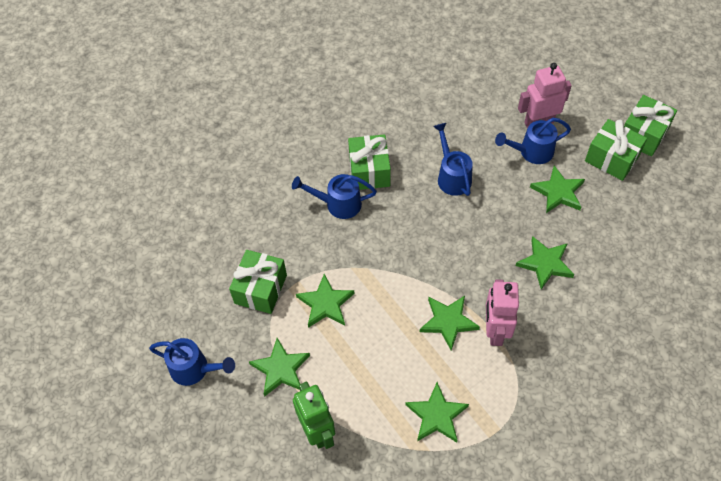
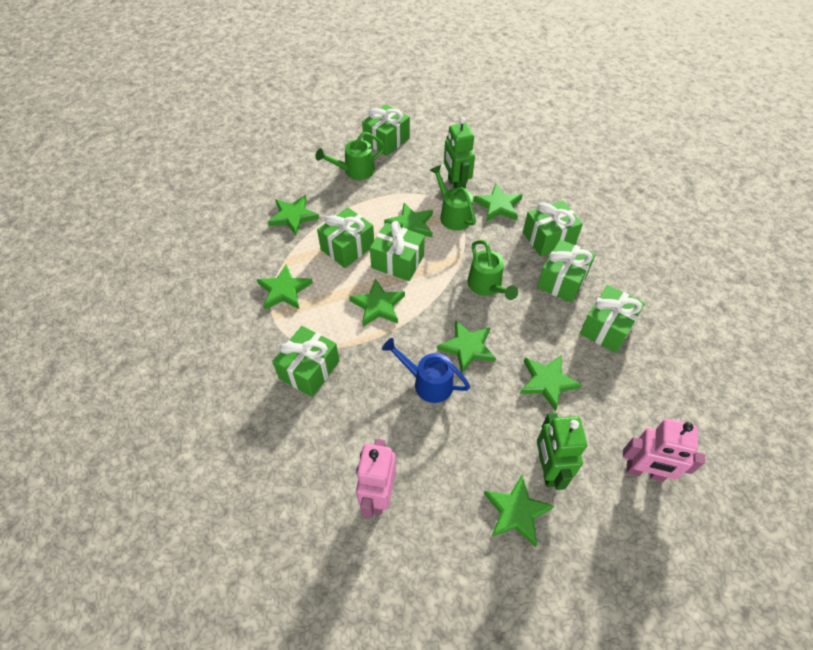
blue watering can: 4 -> 1
green gift: 4 -> 7
green robot: 1 -> 2
green star: 6 -> 8
green watering can: 0 -> 3

